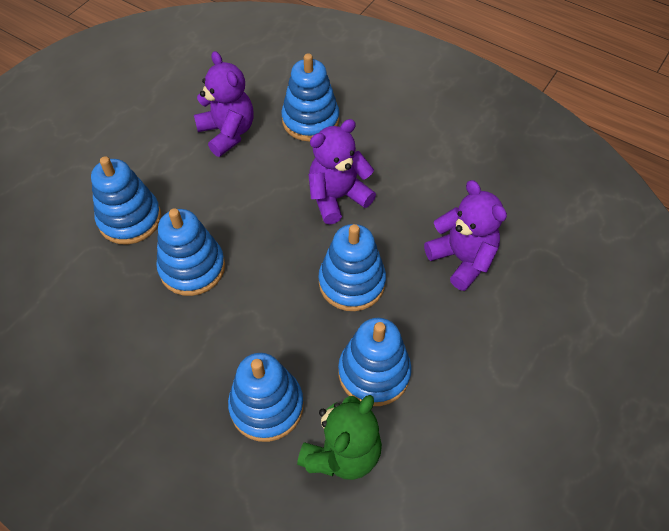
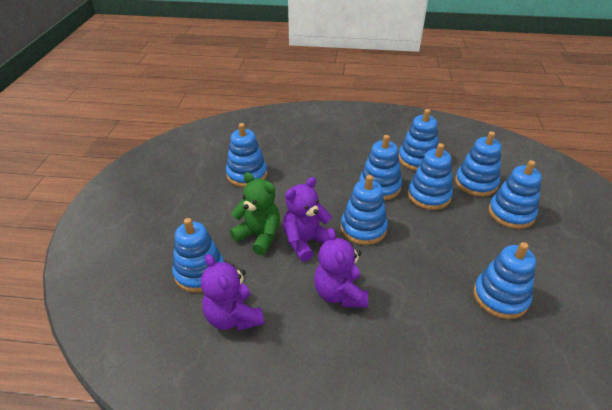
blue stacking toy: 6 -> 9

